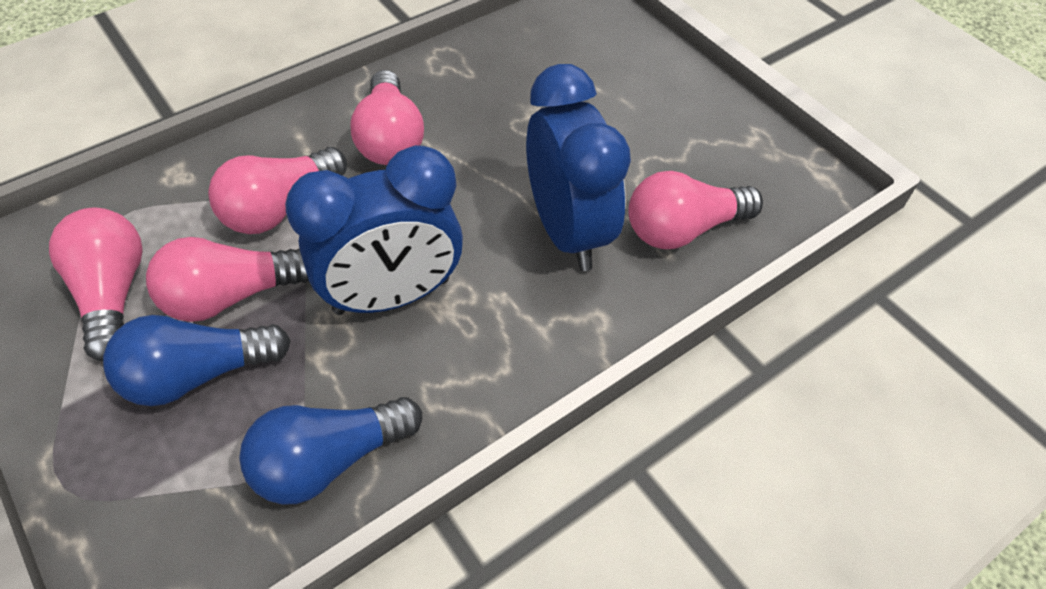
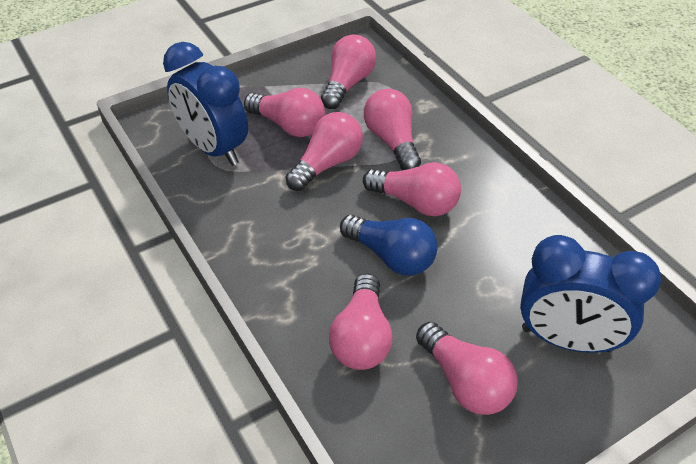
blue light bulb: 2 -> 1
pink light bulb: 5 -> 7

